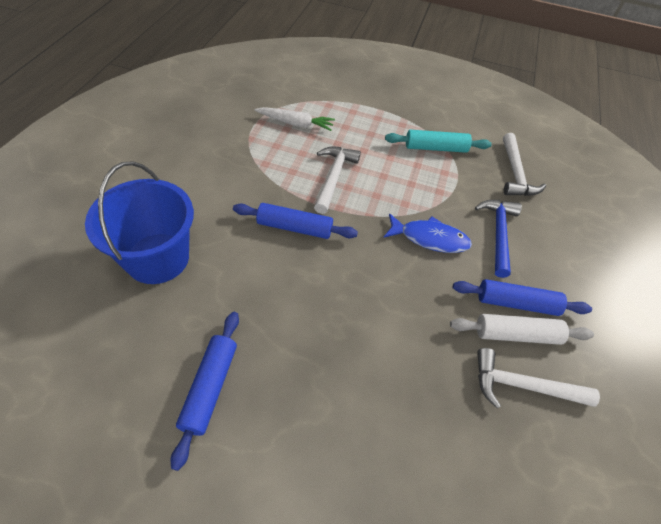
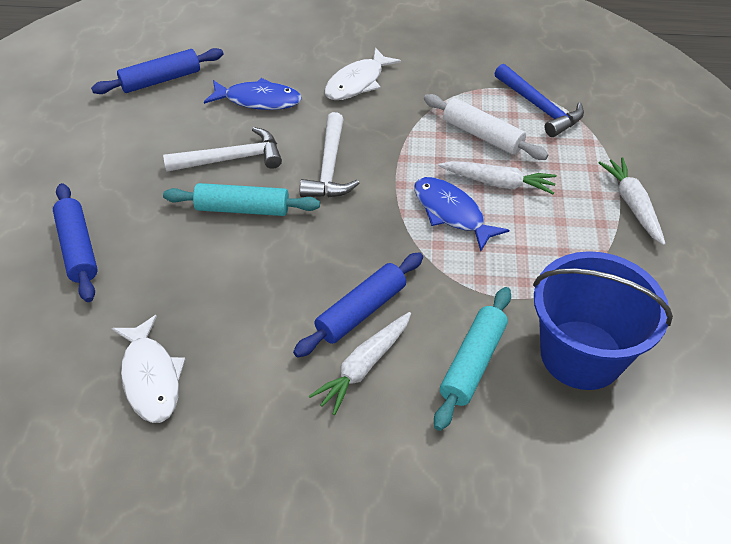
blue fish: 1 -> 2
turquoise rolling pin: 1 -> 2
white carrot: 1 -> 3
white fish: 0 -> 2
white hammer: 3 -> 2

